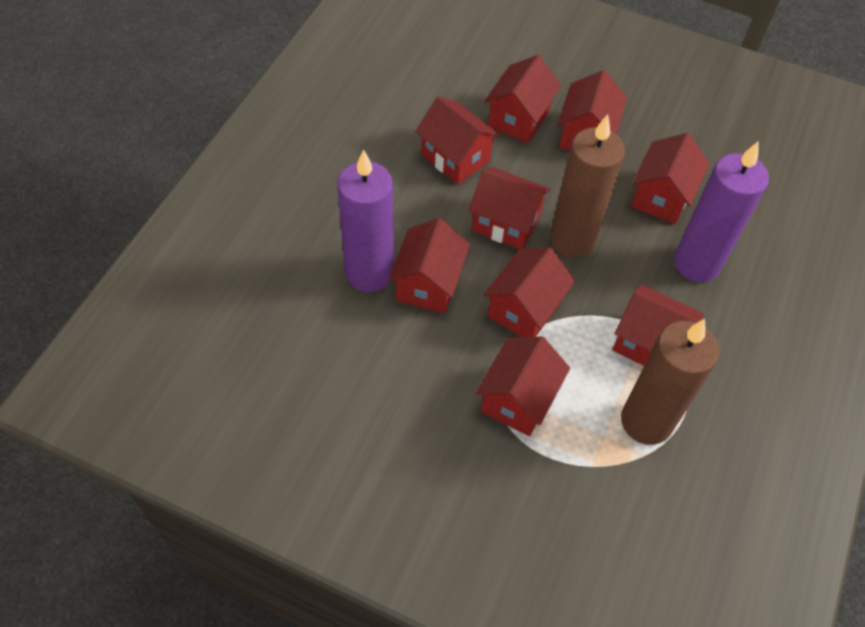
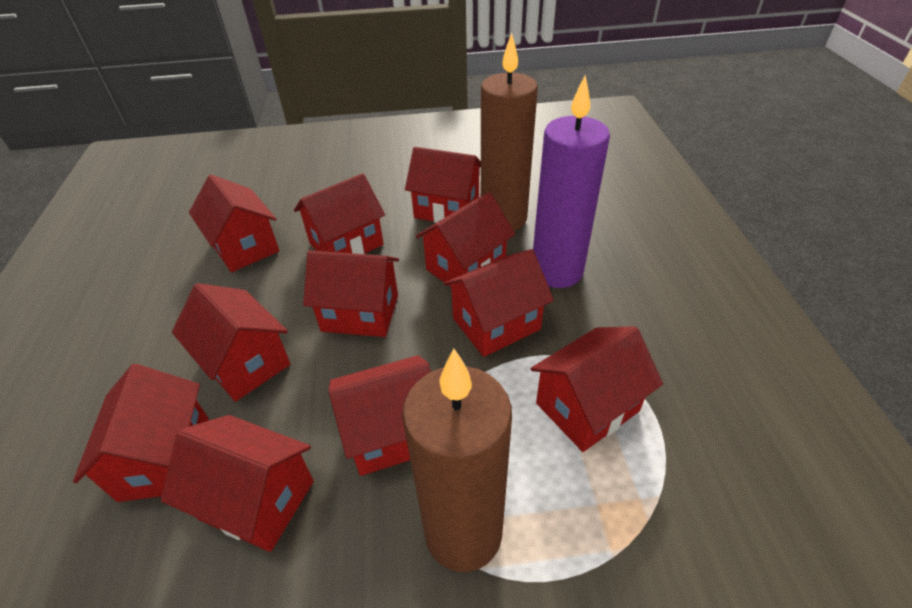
purple candle: 2 -> 1
red house: 9 -> 11

